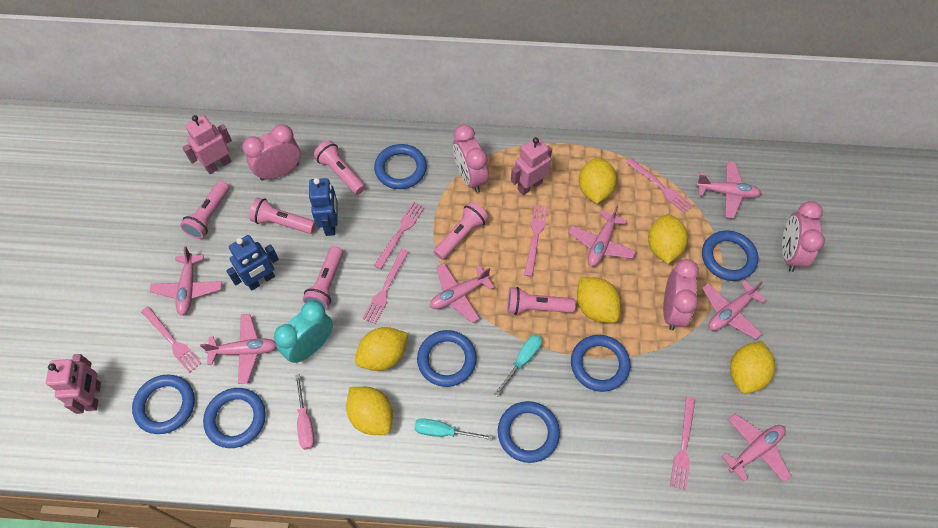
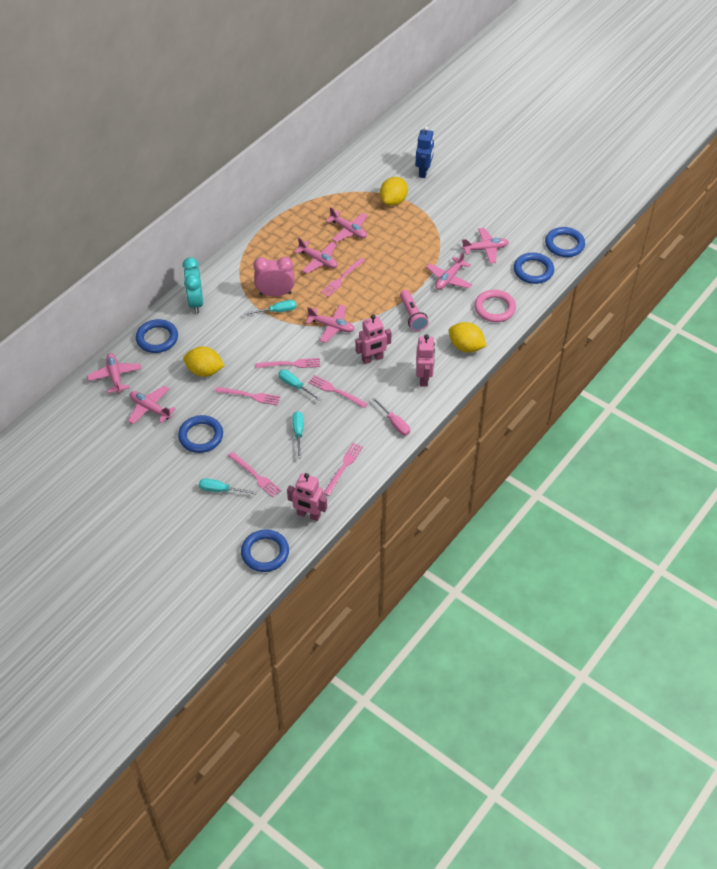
blue ring: 7 -> 5
blue robot: 2 -> 1
pink clock: 4 -> 1
pink flashlight: 6 -> 1
pink ring: 0 -> 1
turquoise screwdriver: 2 -> 4
yellow lemon: 6 -> 3

